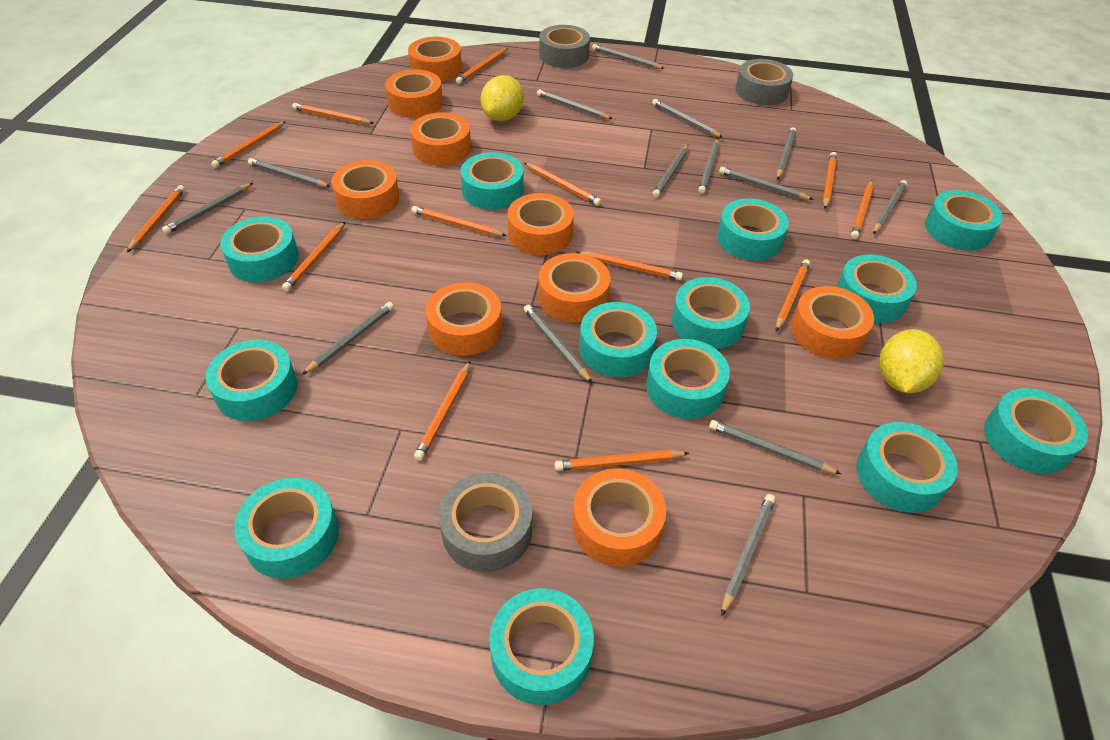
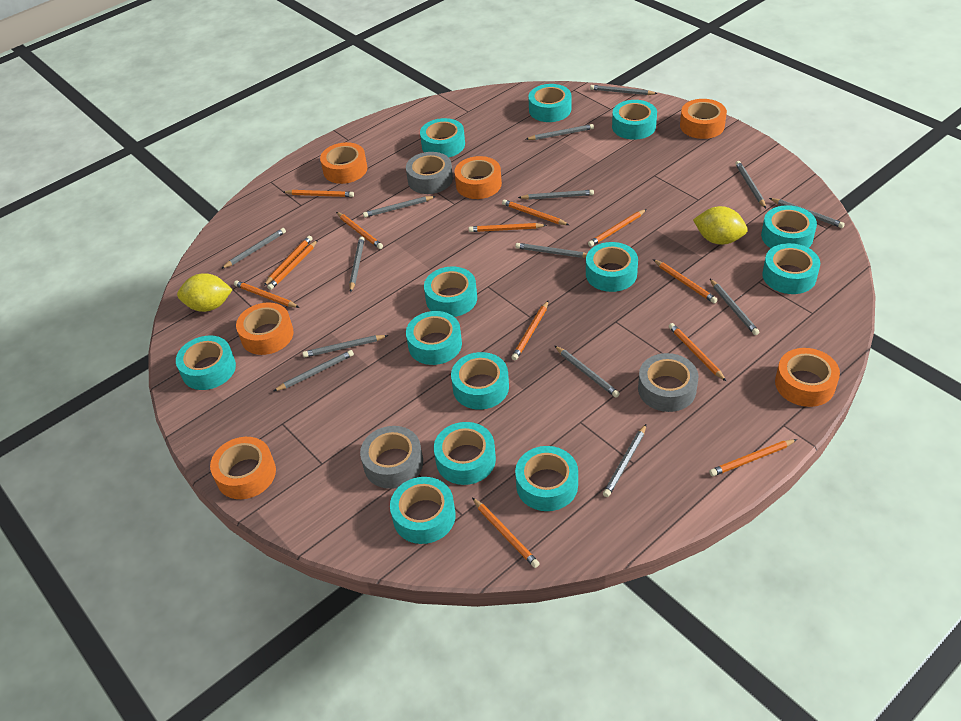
orange tape: 9 -> 6

